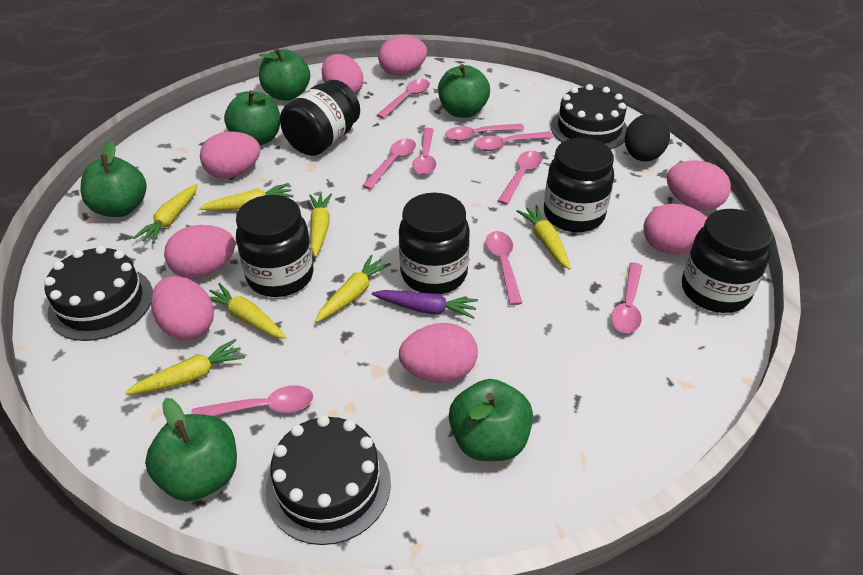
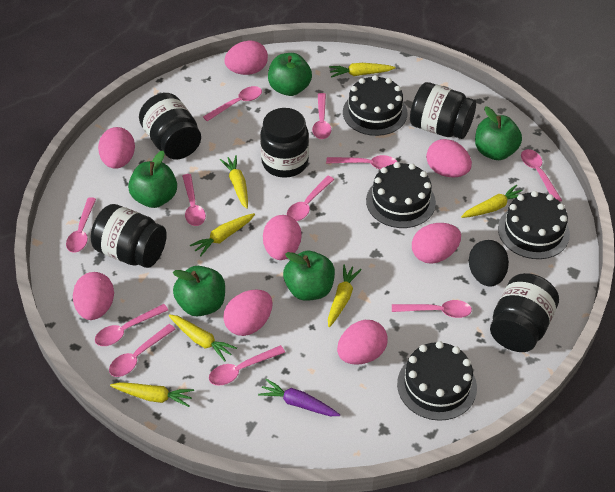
black cake: 3 -> 4
green apple: 6 -> 5
pink spoon: 9 -> 11

